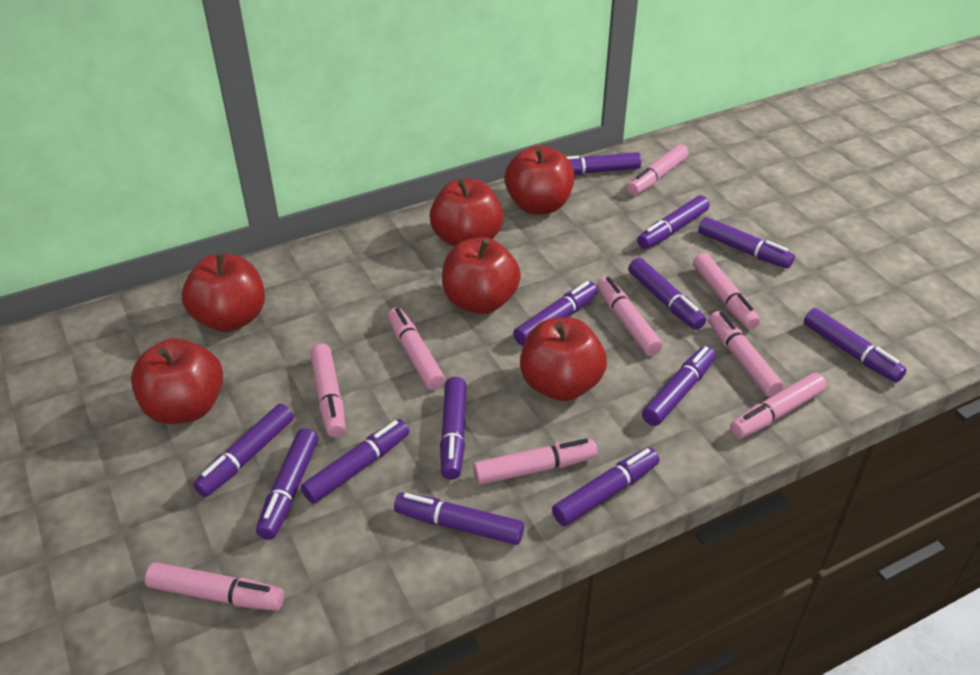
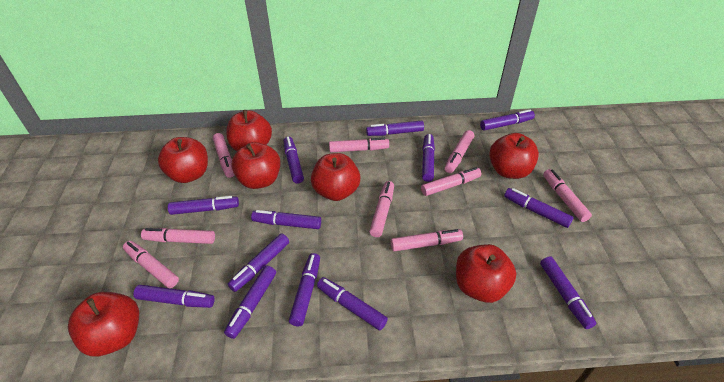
red apple: 6 -> 7

